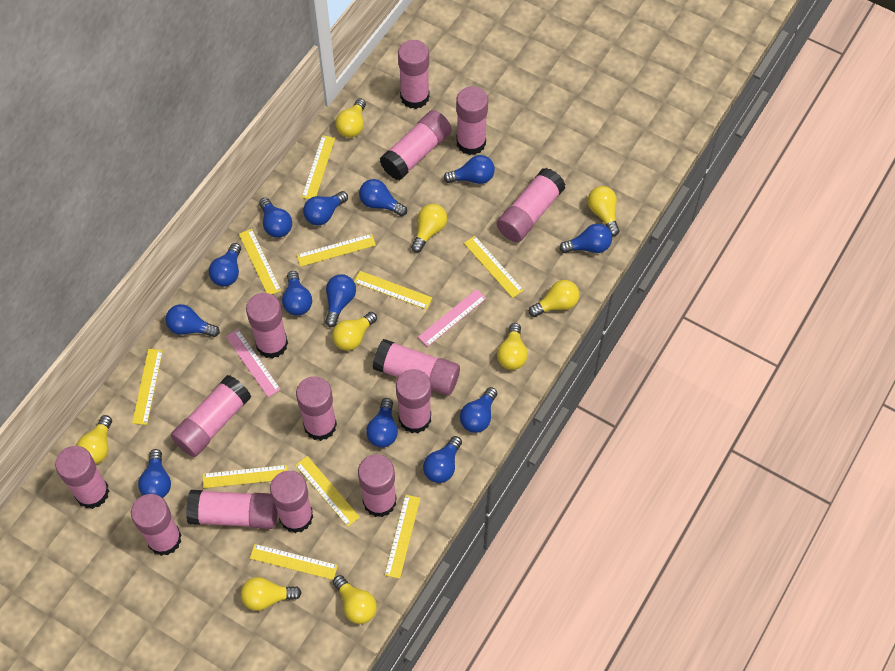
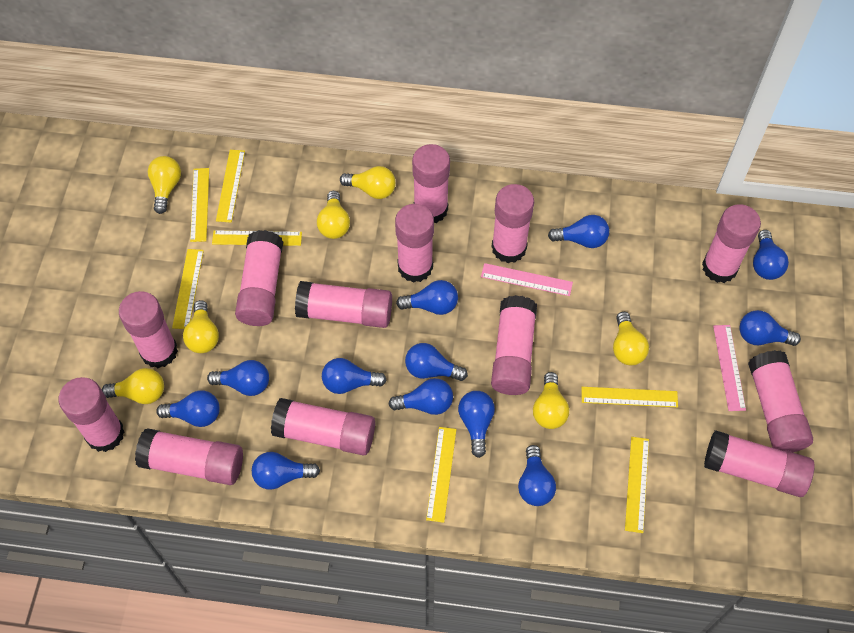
blue light bulb: 13 -> 12
pink glue stick: 14 -> 13
yellow light bulb: 9 -> 7
yellow ruler: 10 -> 7

